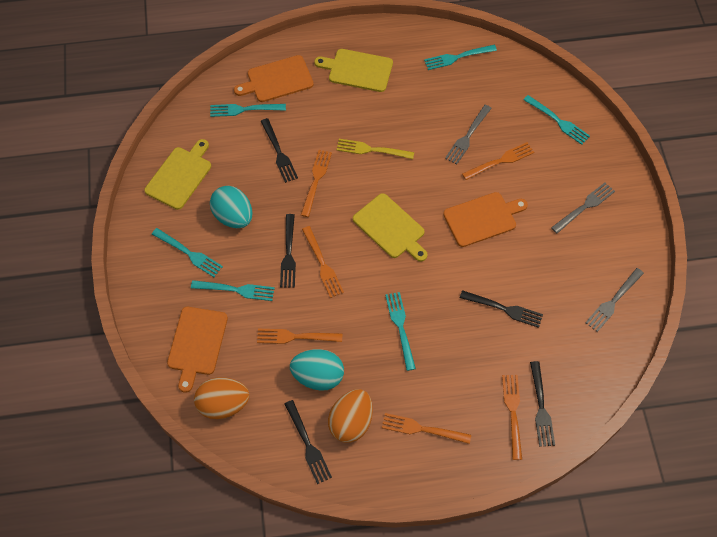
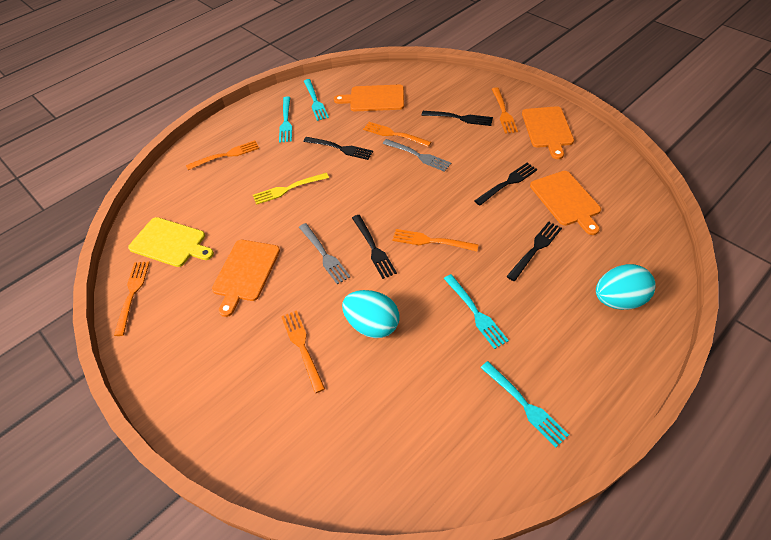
grey fork: 3 -> 2
orange cutting board: 3 -> 4
orange egg: 2 -> 0
turquoise fork: 6 -> 4
yellow cutting board: 3 -> 1

